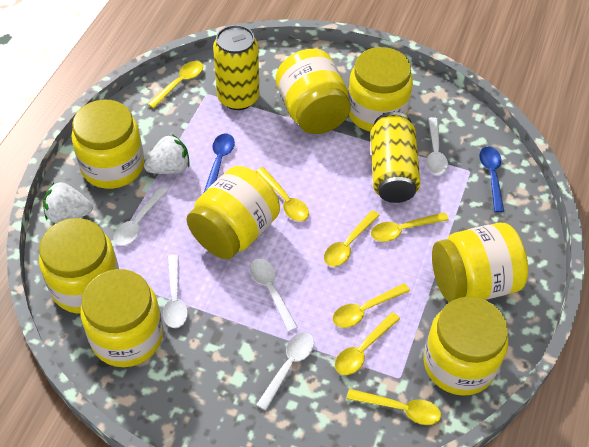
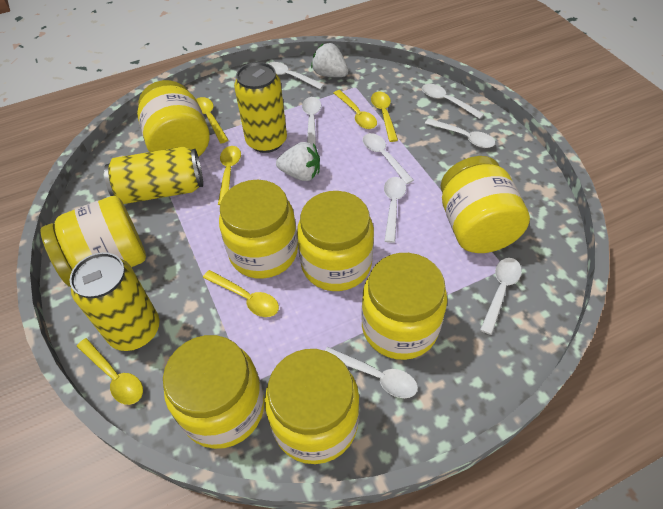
blue spoon: 2 -> 0
white spoon: 5 -> 8
yellow can: 2 -> 3
yellow spoon: 7 -> 6

